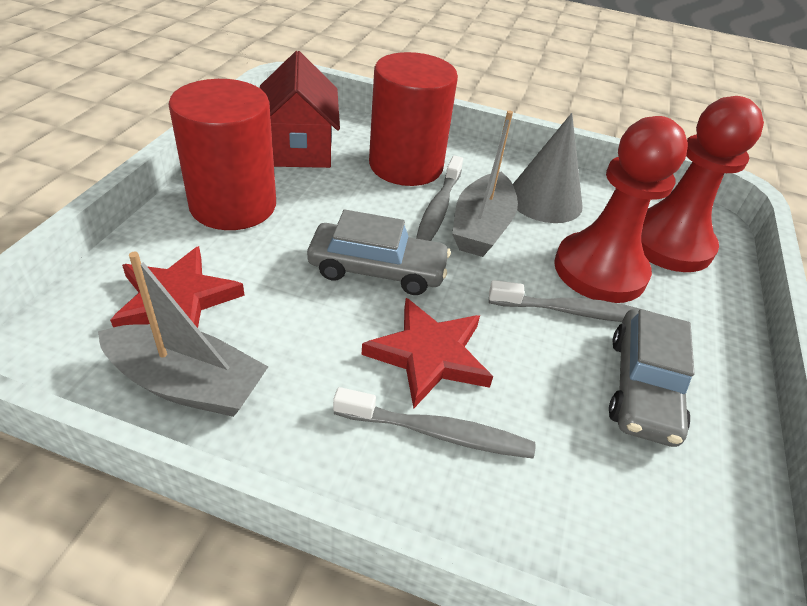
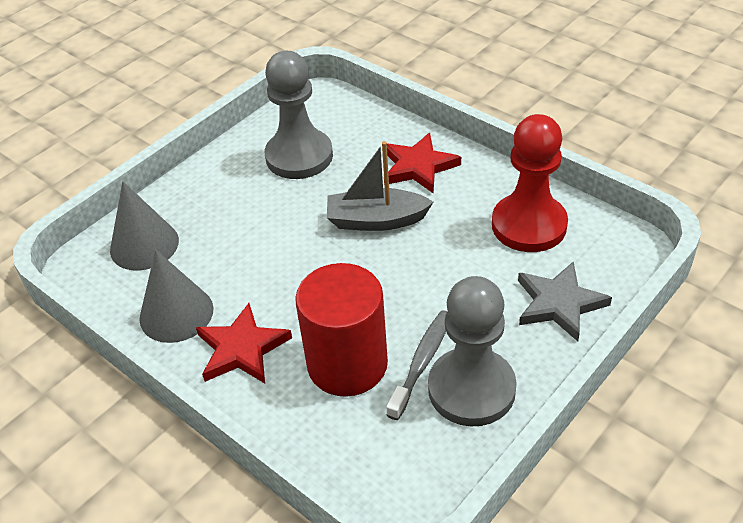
grey boat: 2 -> 1
grey car: 2 -> 0
grey cone: 1 -> 2
grey pawn: 0 -> 2
grey star: 0 -> 1
grey toothbrush: 3 -> 1
red cylinder: 2 -> 1
red house: 1 -> 0
red pawn: 2 -> 1

